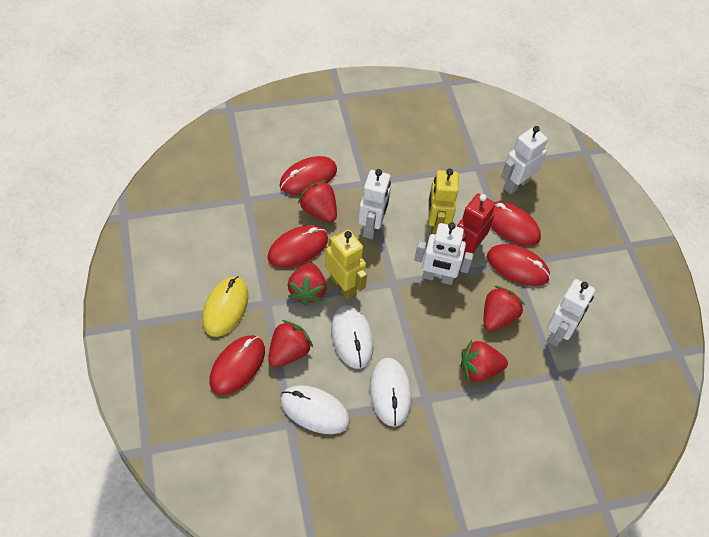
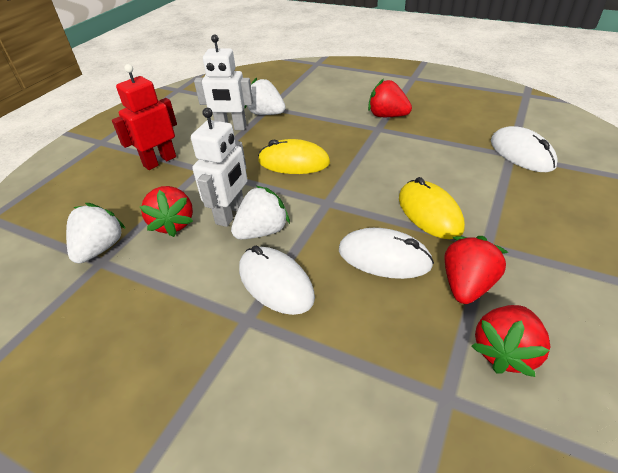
red mouse: 5 -> 0
red strawberry: 5 -> 4
white robot: 4 -> 2
white strawberry: 0 -> 3
yellow mouse: 1 -> 2
yellow robot: 2 -> 0

